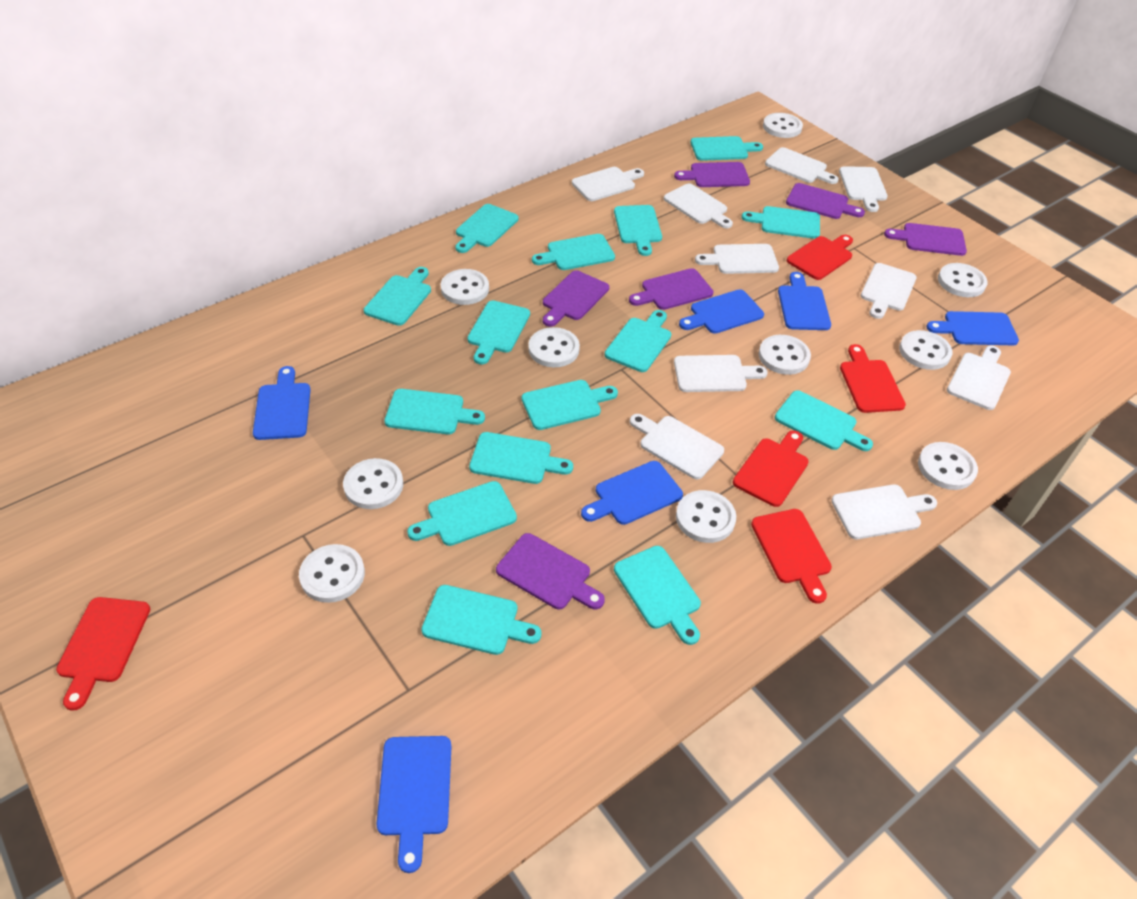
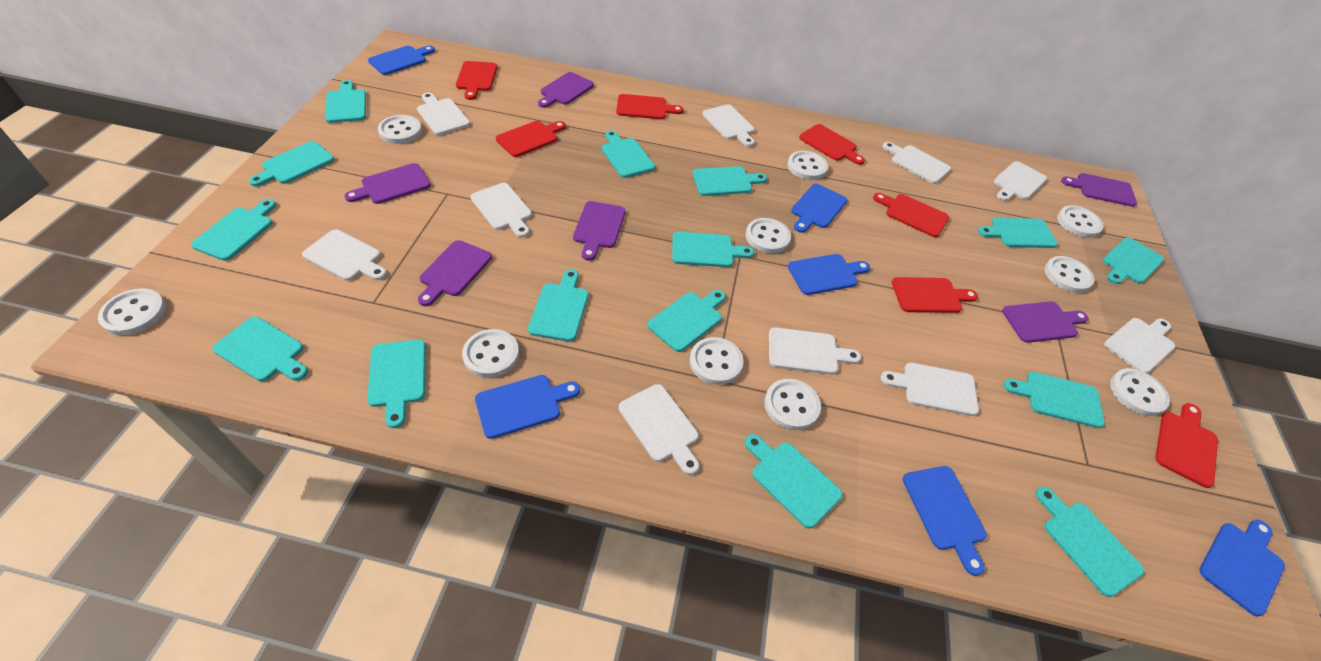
red cutting board: 5 -> 7

